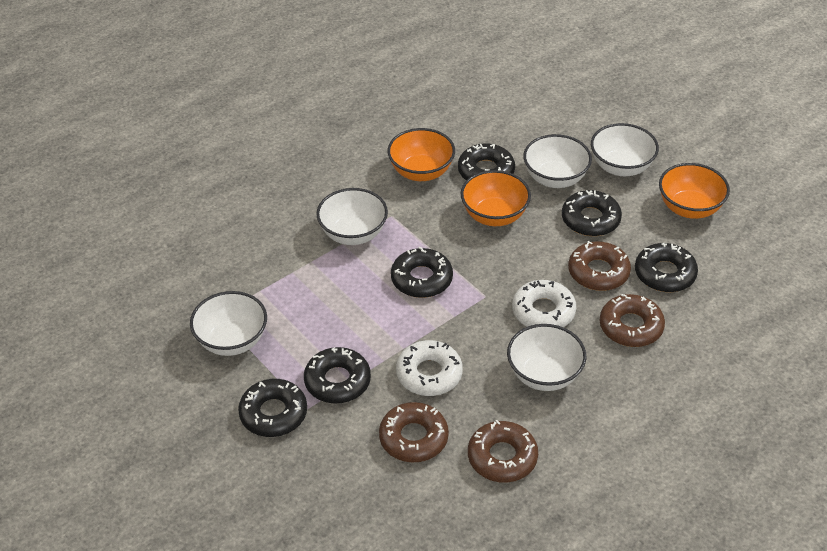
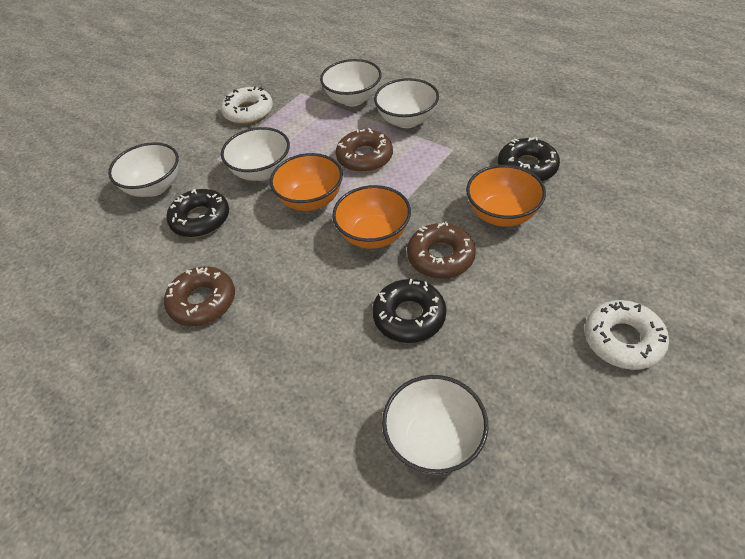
black donut: 6 -> 3
brown donut: 4 -> 3

